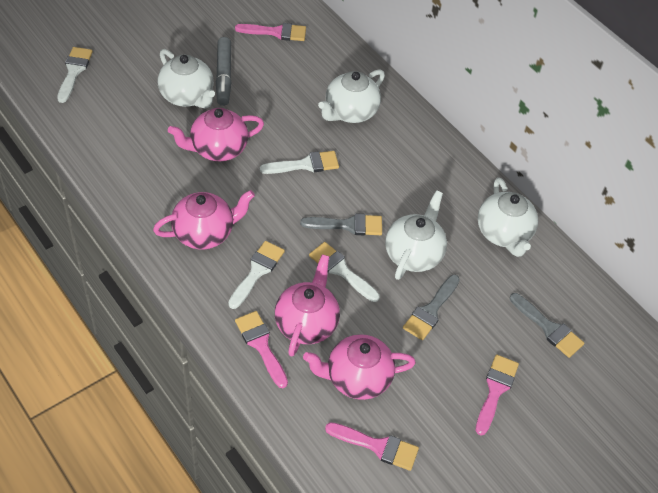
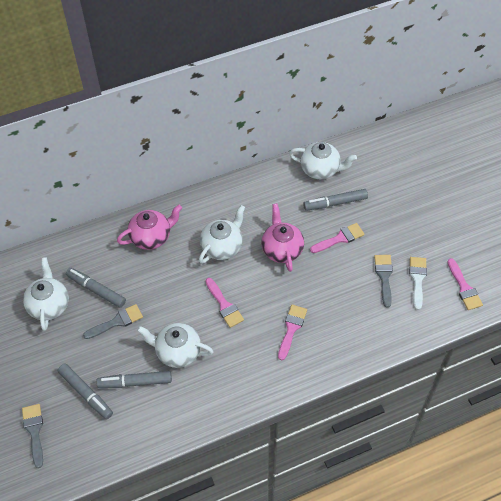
grey marker: 1 -> 4
pink teapot: 4 -> 2
white brush: 4 -> 1

